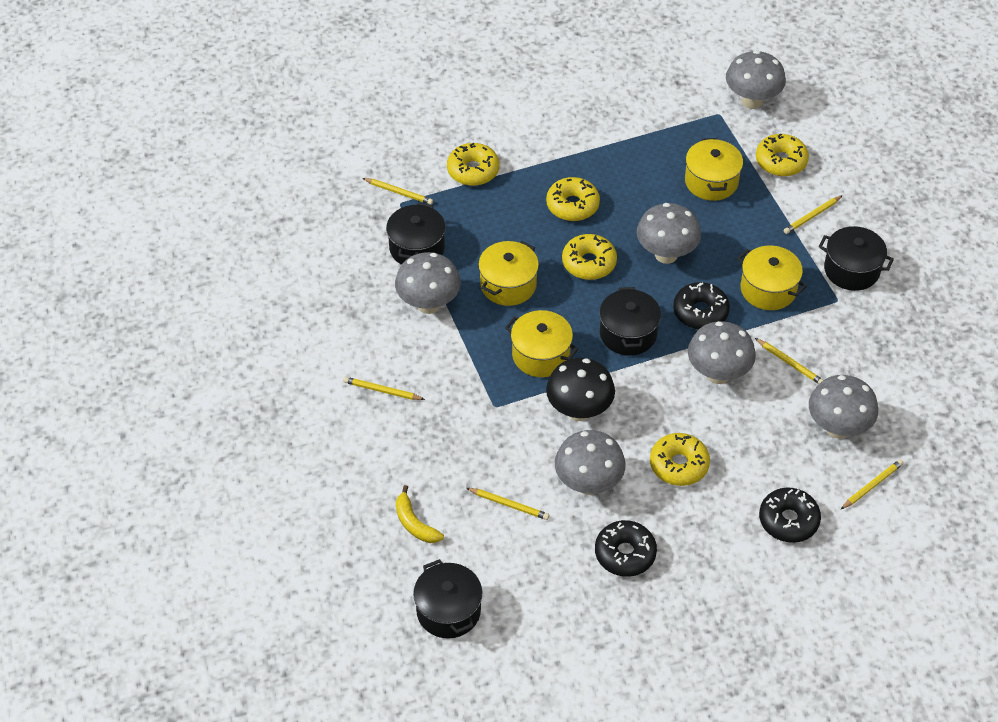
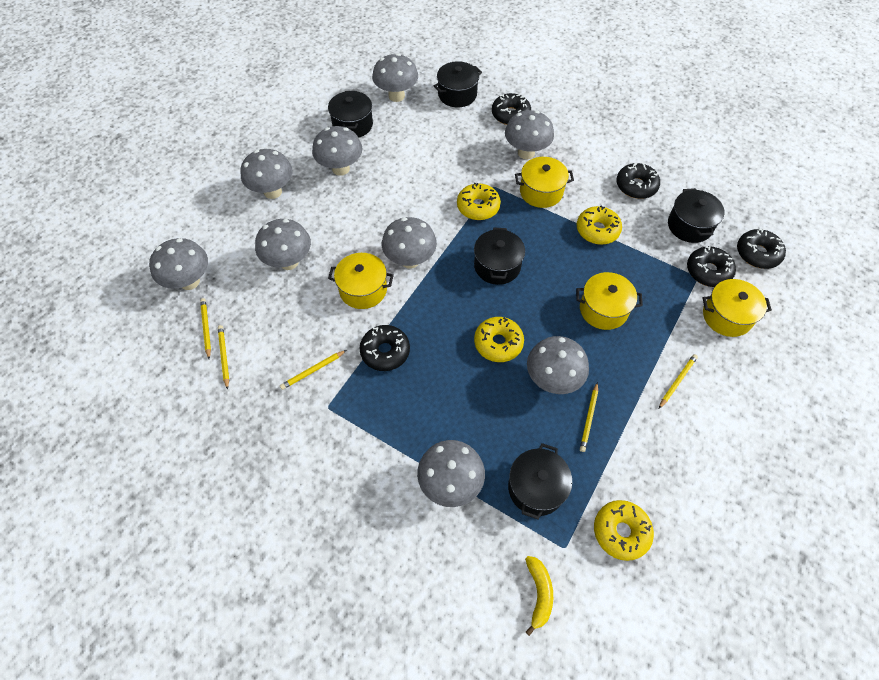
black donut: 3 -> 5
black mushroom: 1 -> 0
black pot: 4 -> 5
grey mushroom: 6 -> 9
yellow donut: 5 -> 4
yellow pencil: 6 -> 5

